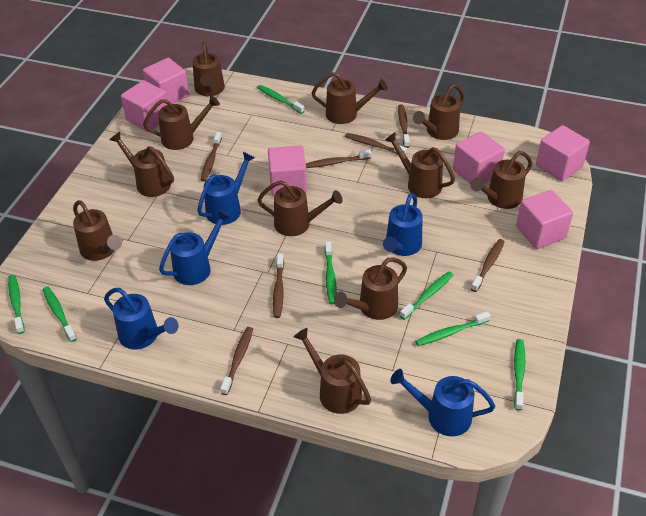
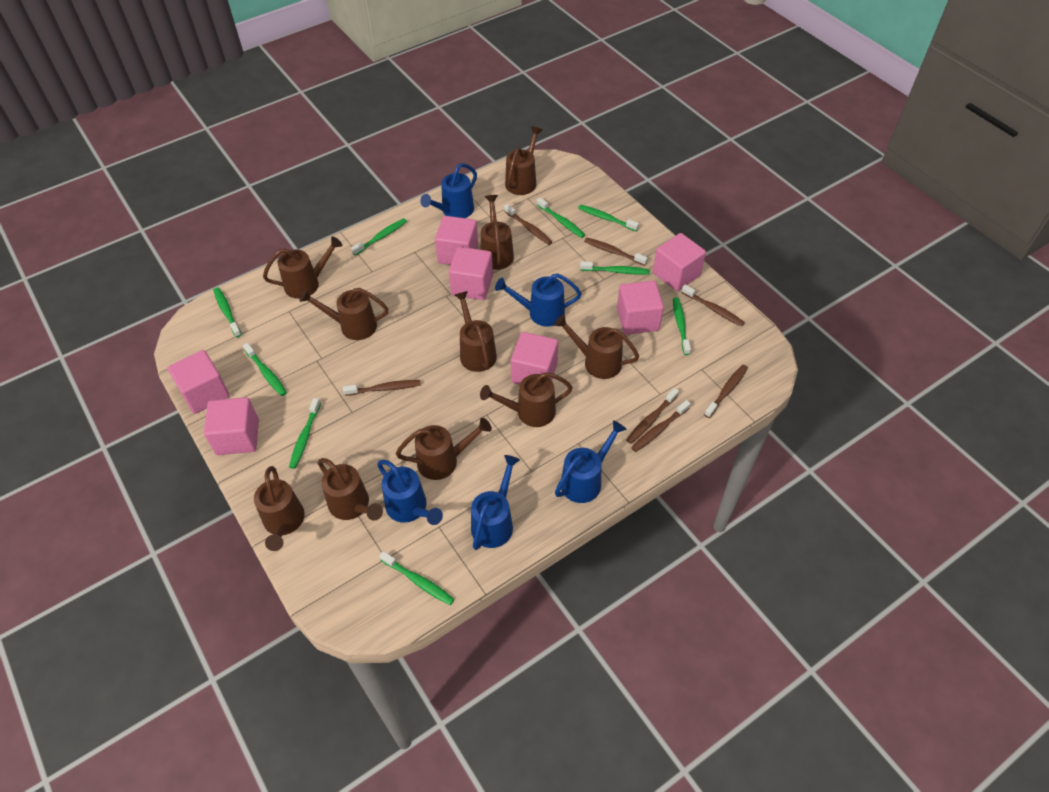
brown watering can: 11 -> 10
green toothbrush: 7 -> 9
pink cube: 6 -> 7

